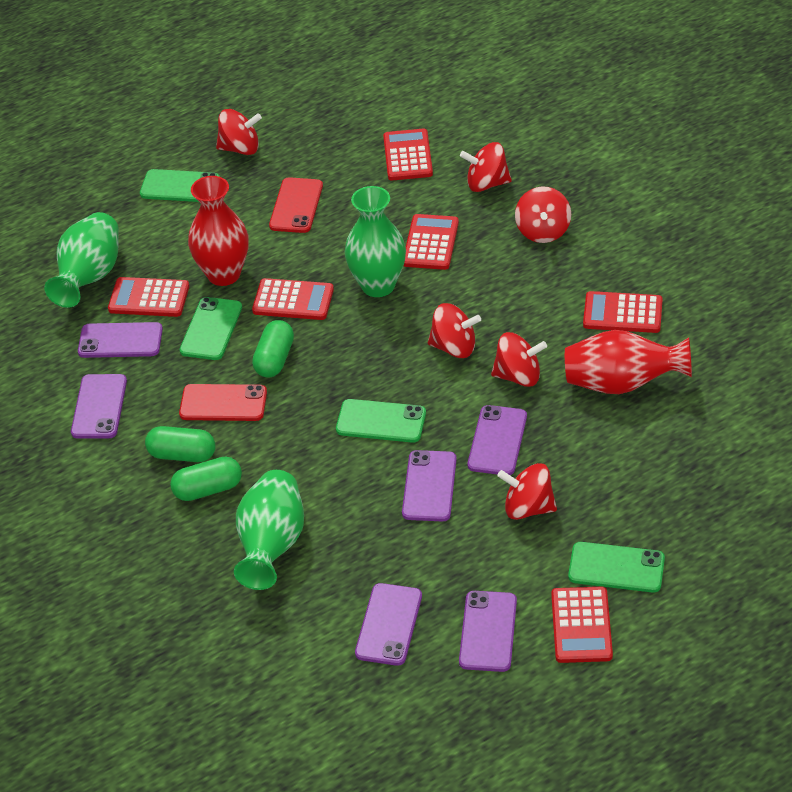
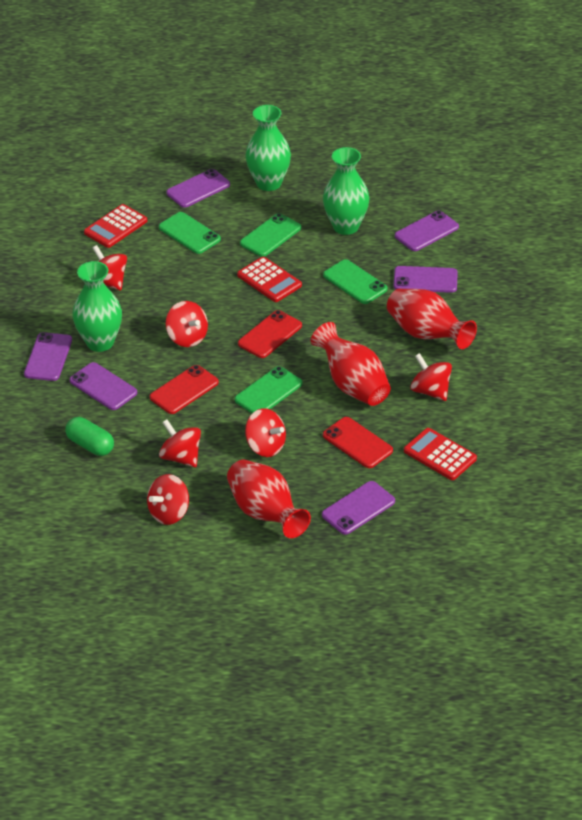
green capsule: 3 -> 1
red calculator: 6 -> 3
red phone: 2 -> 3
red vase: 2 -> 3

